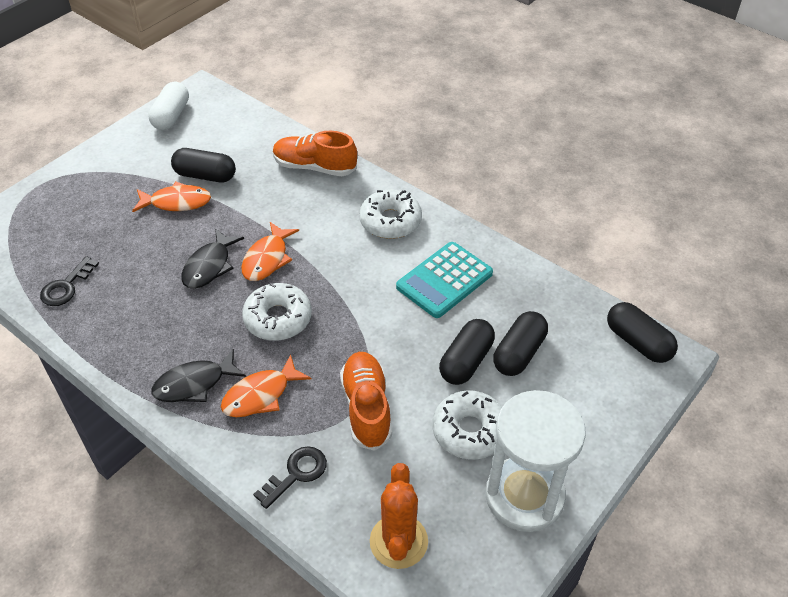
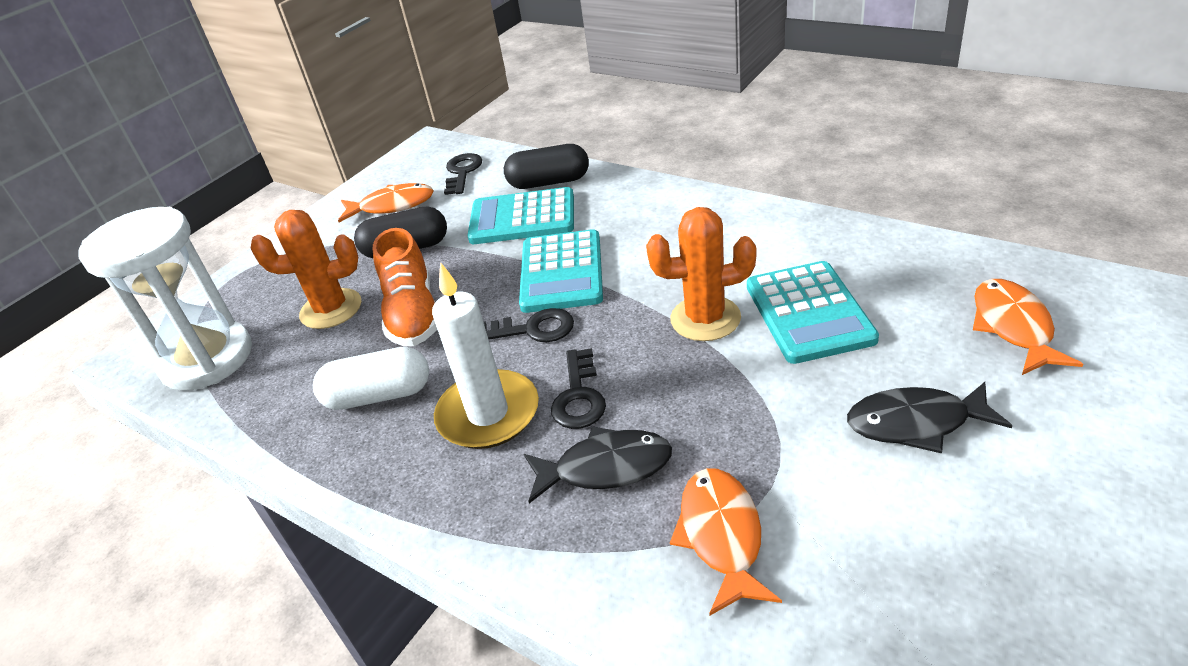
black capsule: 4 -> 2
black key: 2 -> 3
orange cactus: 1 -> 2
orange shoe: 2 -> 1
turquoise calculator: 1 -> 3
white candle: 0 -> 1
white donut: 3 -> 0

